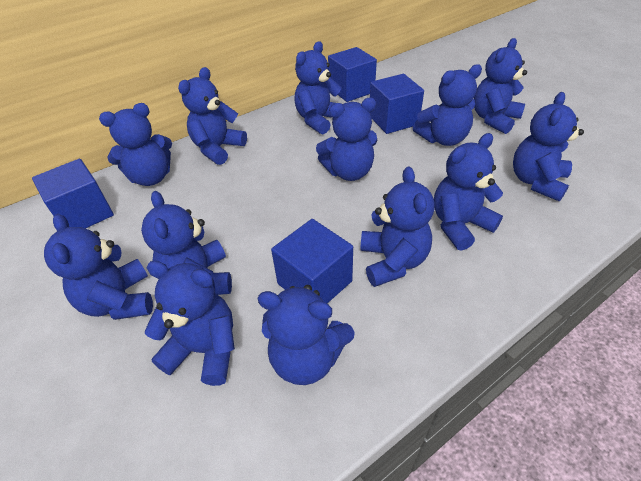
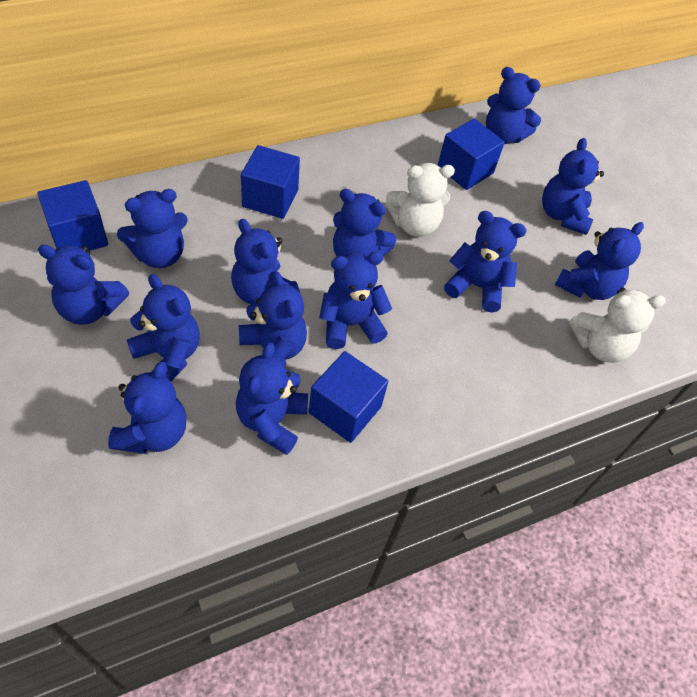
white teddy bear: 0 -> 2

